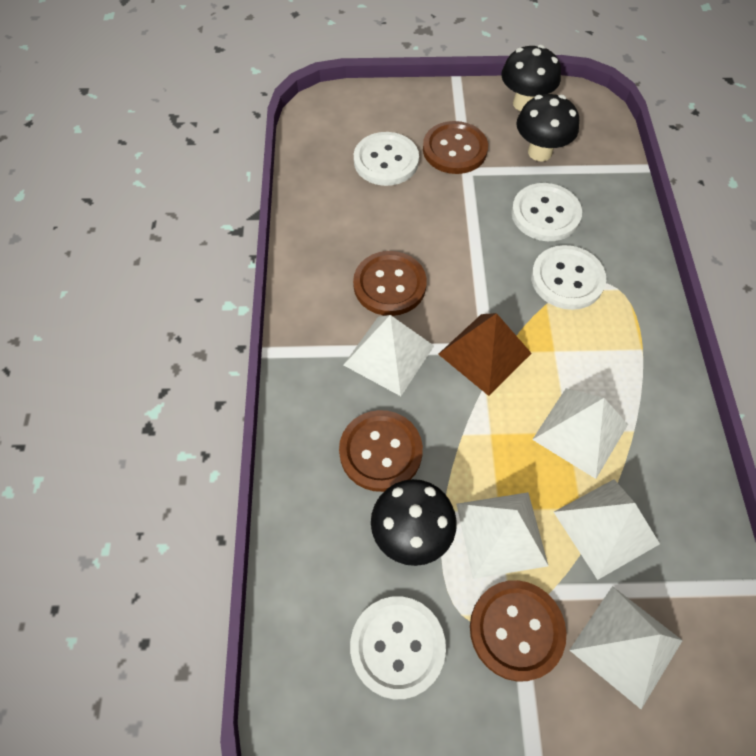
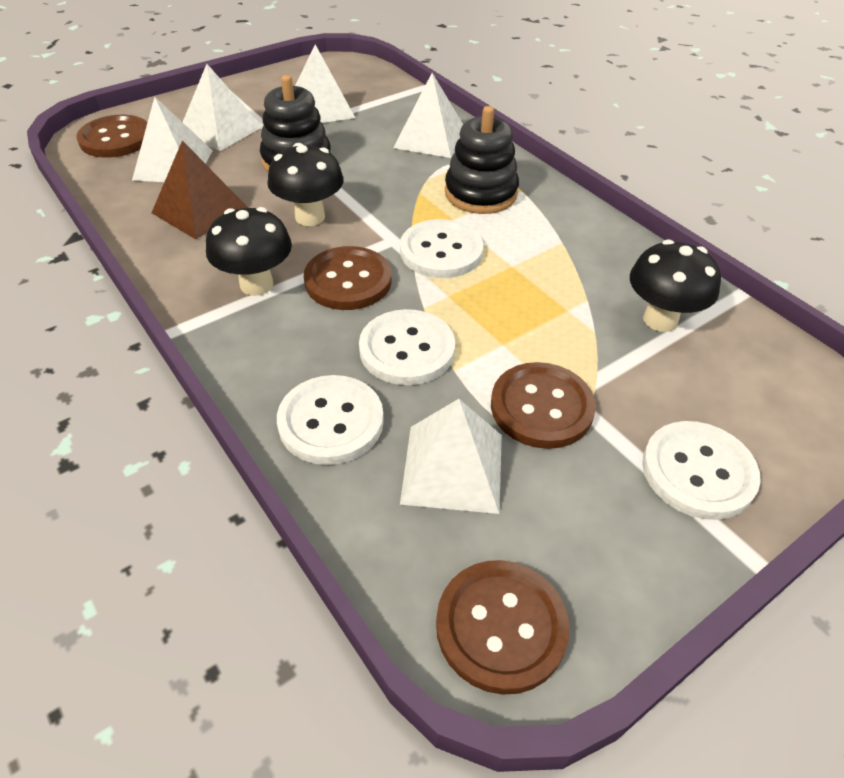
black stacking toy: 0 -> 2

